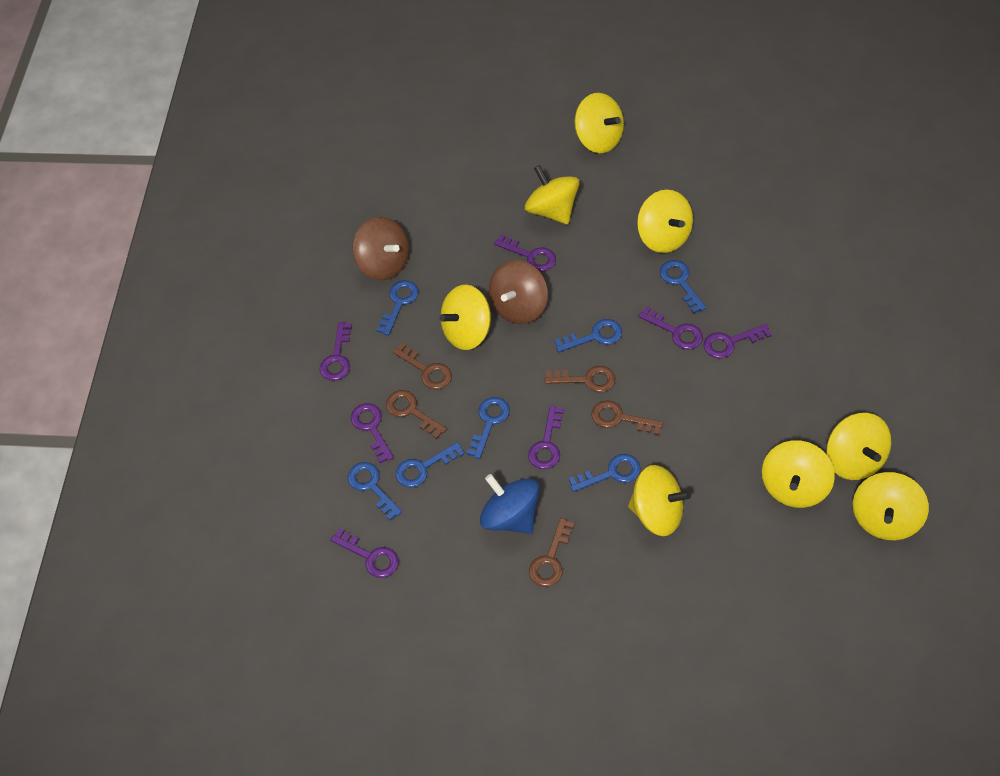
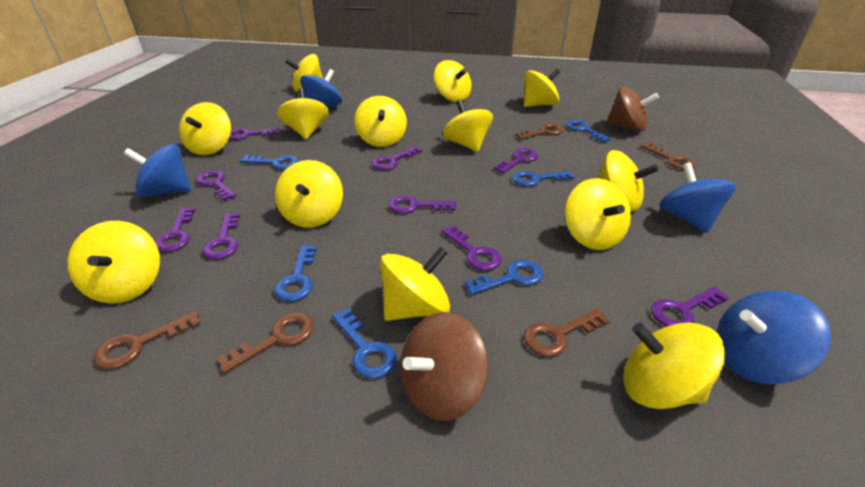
blue key: 7 -> 6
blue spinning top: 1 -> 4
purple key: 7 -> 9
yellow spinning top: 8 -> 13

